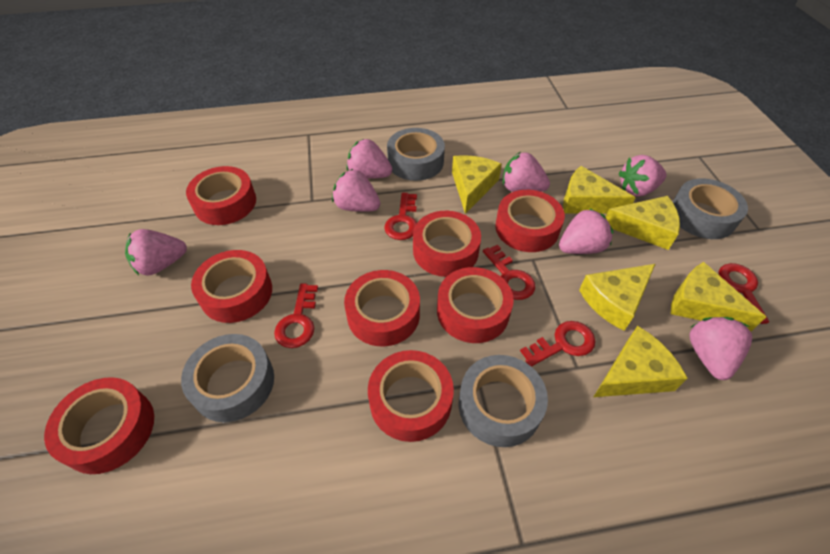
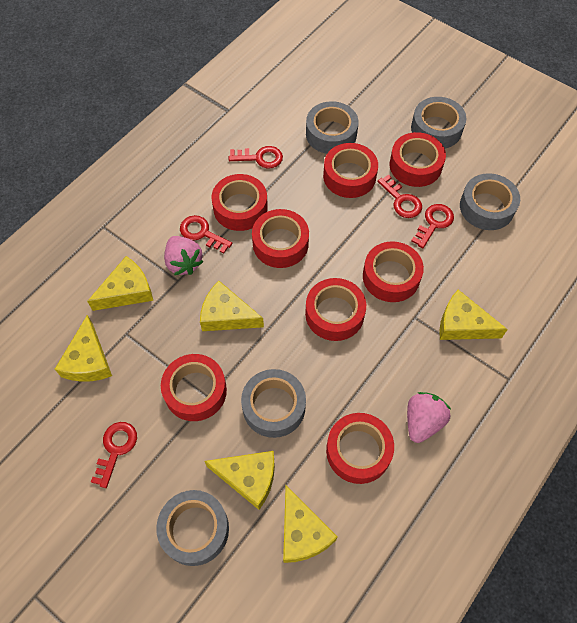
grey tape: 4 -> 5
pink strawberry: 7 -> 2

